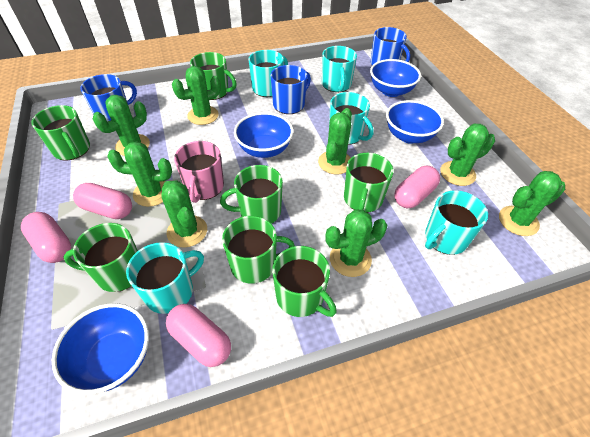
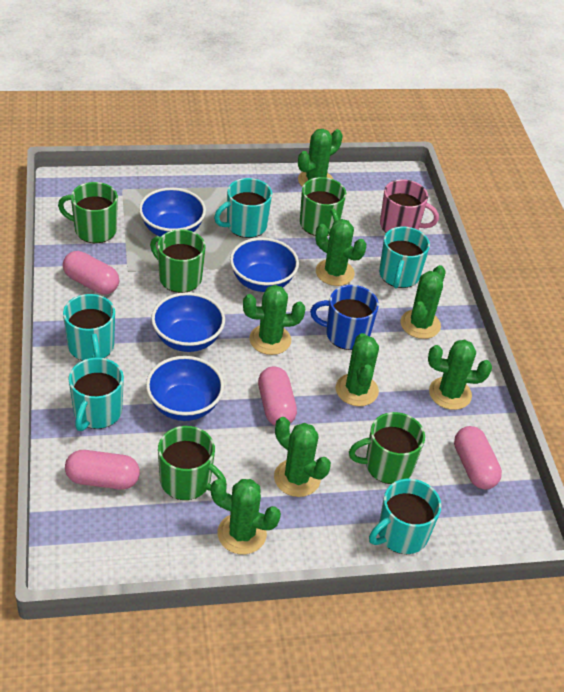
blue mug: 3 -> 1
green mug: 7 -> 5

